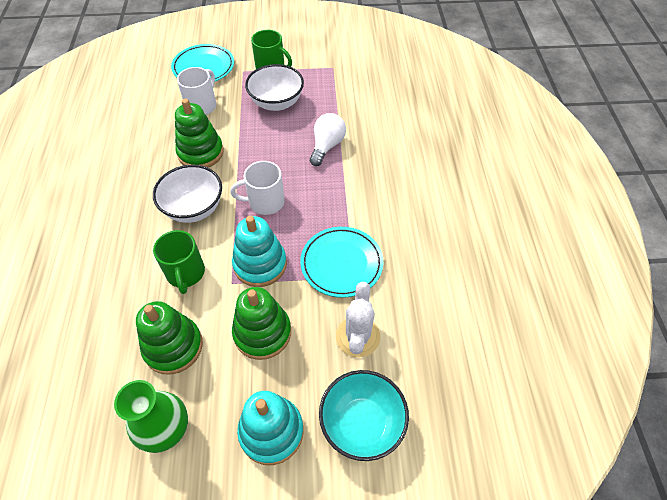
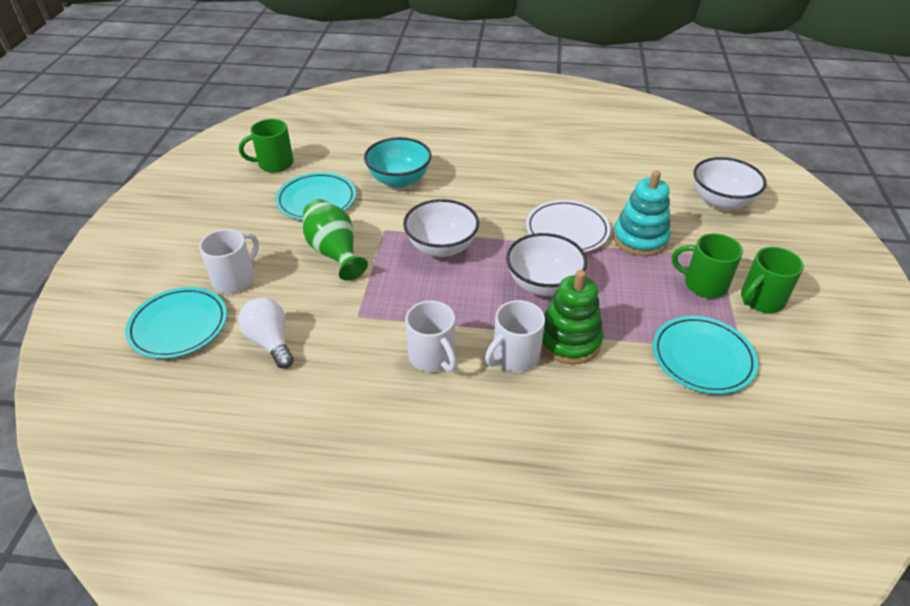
green mug: 2 -> 3
green stacking toy: 3 -> 1
turquoise plate: 2 -> 3
turquoise stacking toy: 2 -> 1
white bowl: 2 -> 3
white cactus: 1 -> 0
white mug: 2 -> 3
white plate: 0 -> 1

